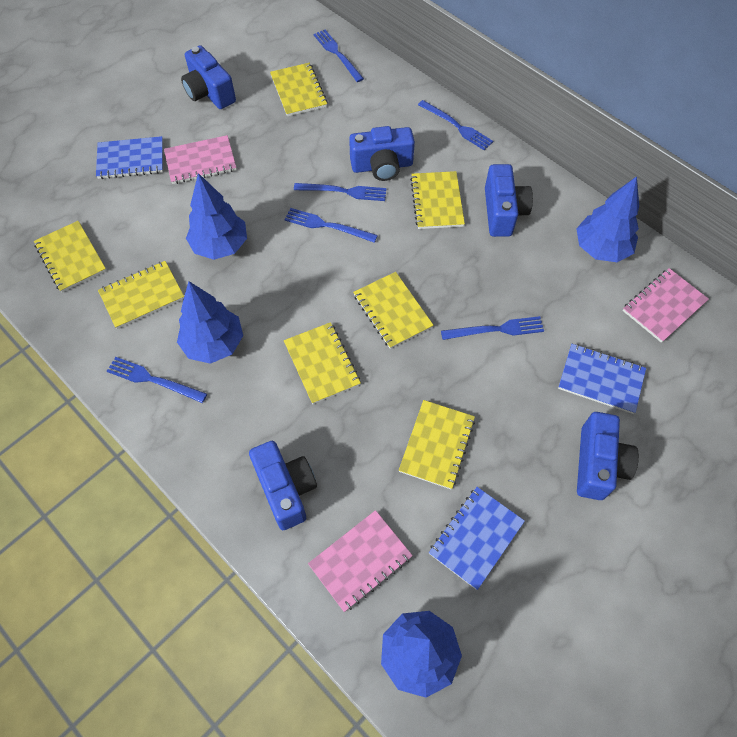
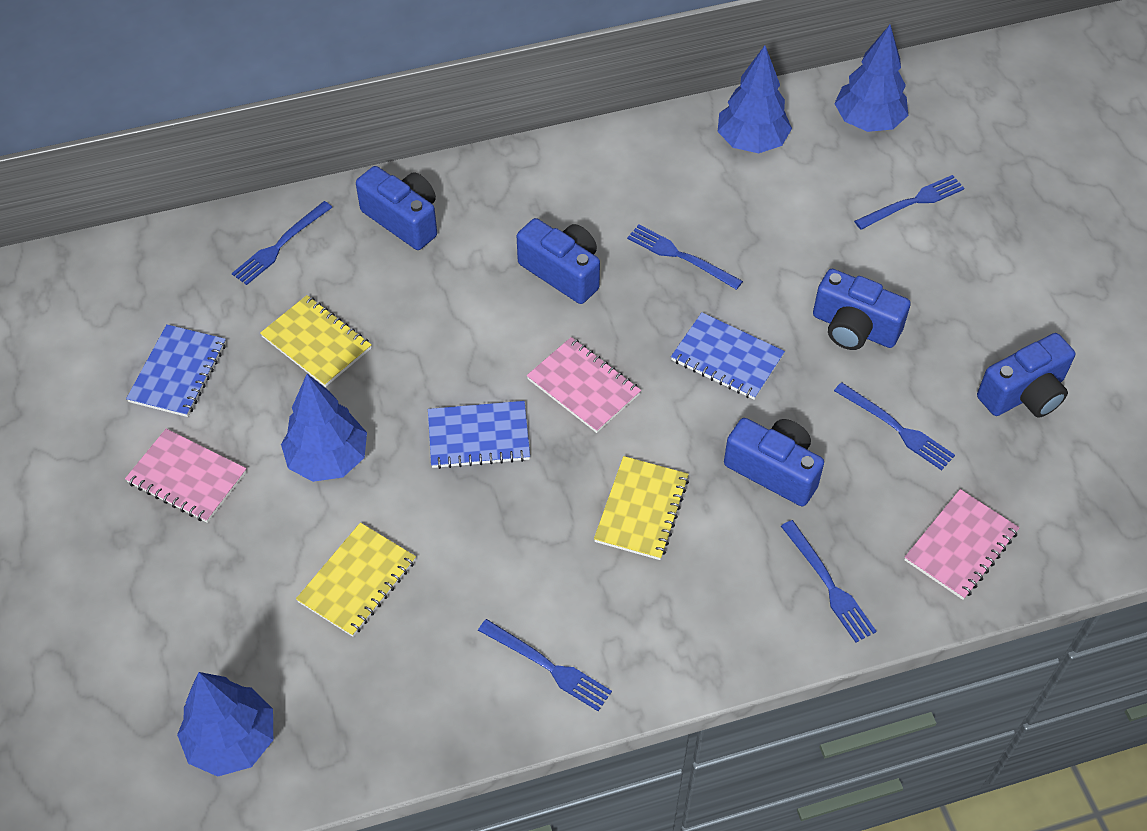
yellow notebook: 7 -> 3

